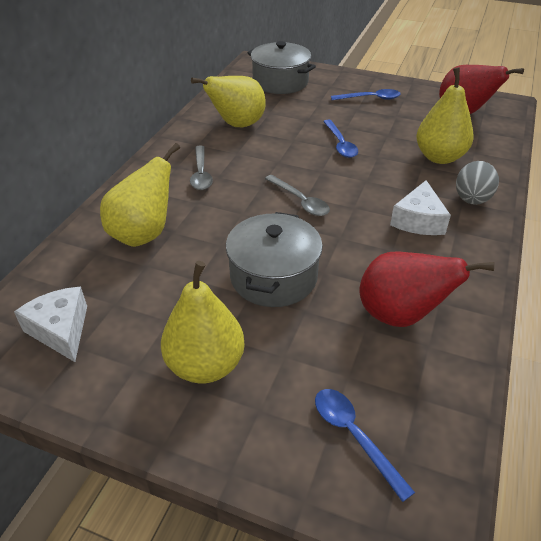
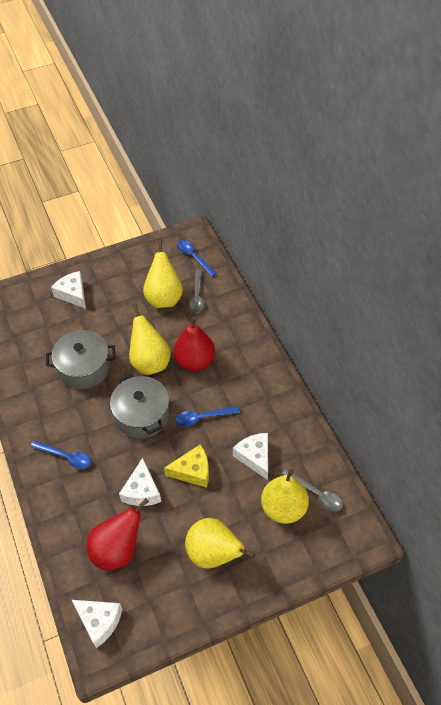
grey egg: 1 -> 0
white cheese: 2 -> 4
yellow cheese: 0 -> 1

